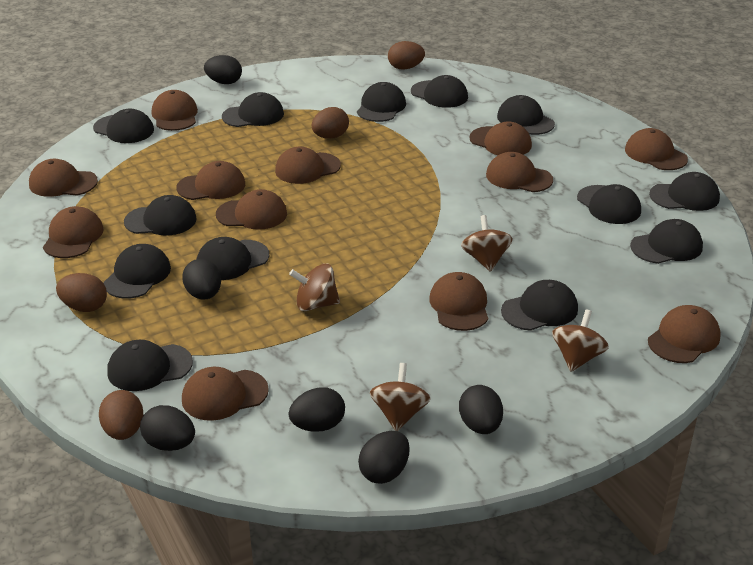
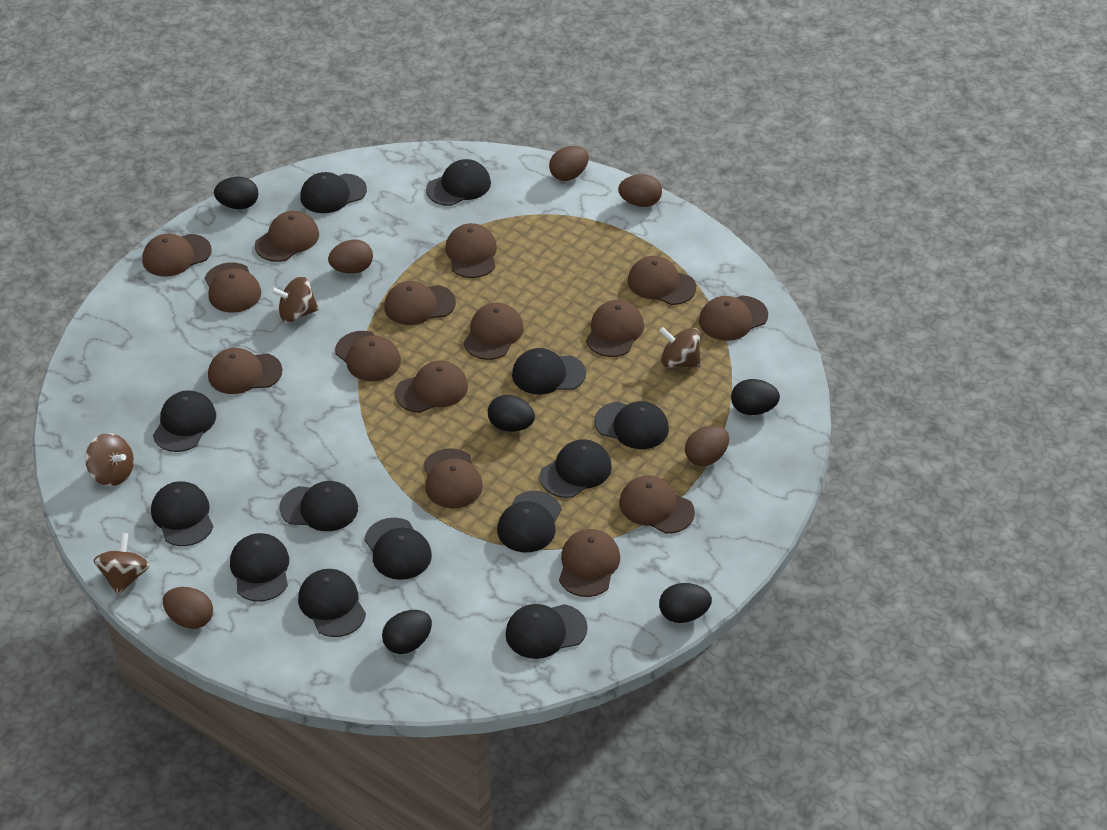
black egg: 6 -> 5
brown cap: 12 -> 15
brown egg: 4 -> 5

